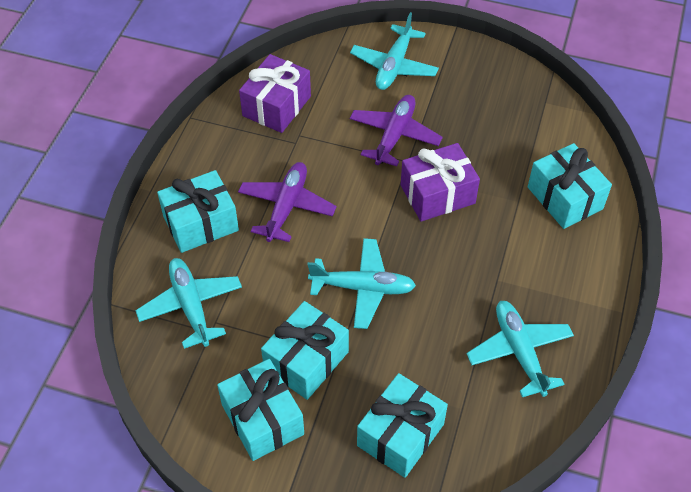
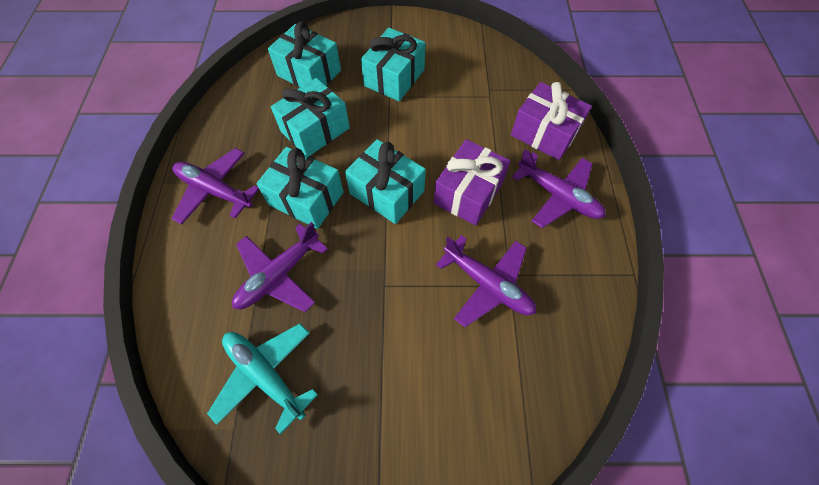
purple plane: 2 -> 4
turquoise plane: 4 -> 1

